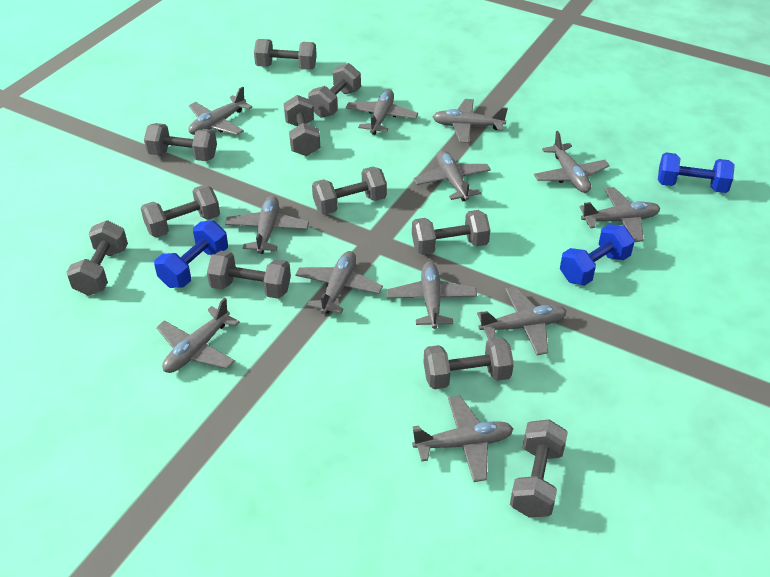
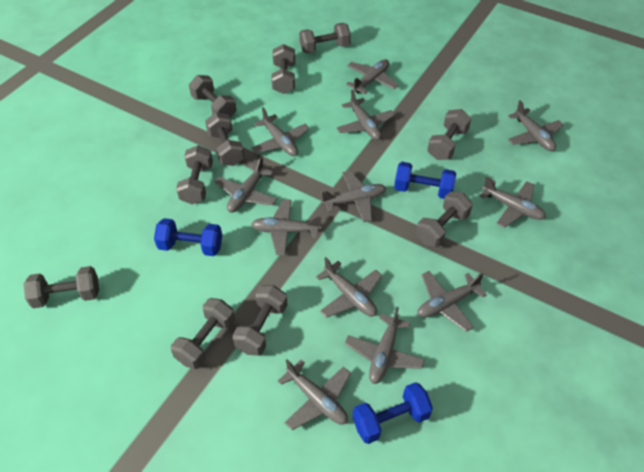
grey dumbbell: 11 -> 10

